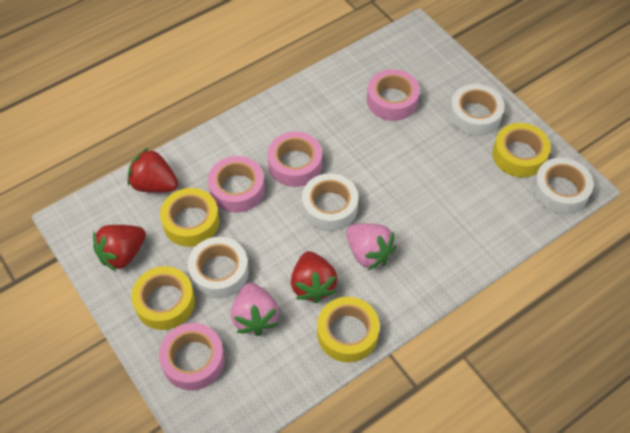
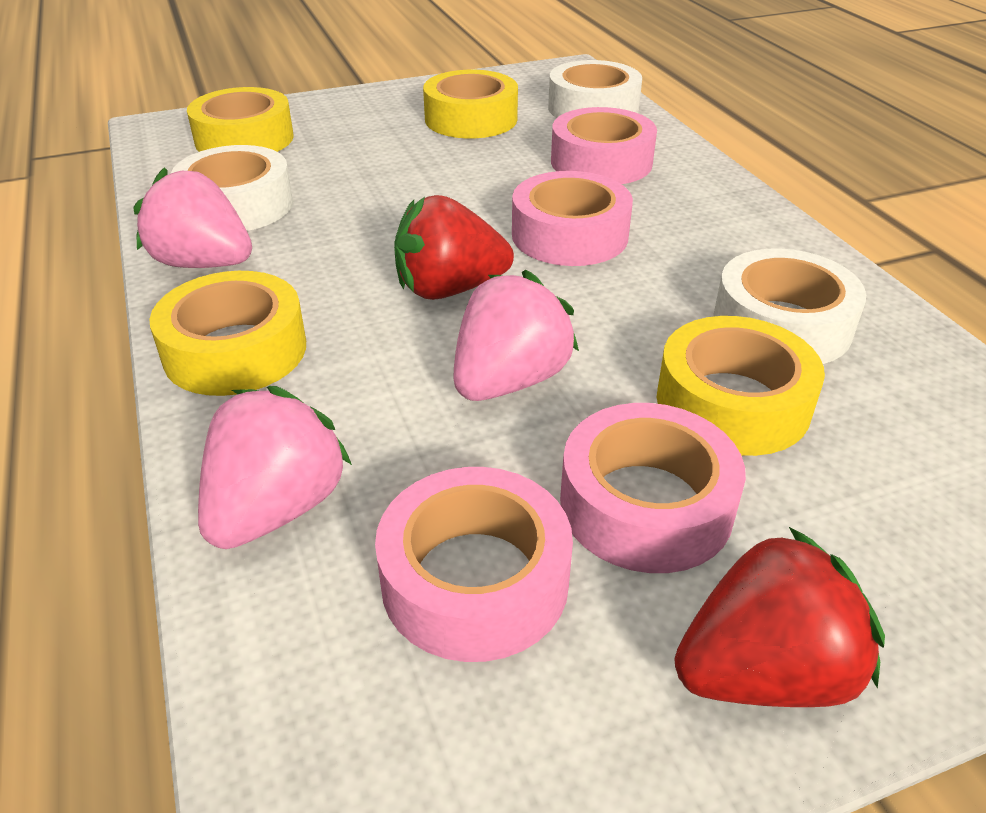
pink strawberry: 2 -> 3
red strawberry: 3 -> 2
white tape: 4 -> 3

